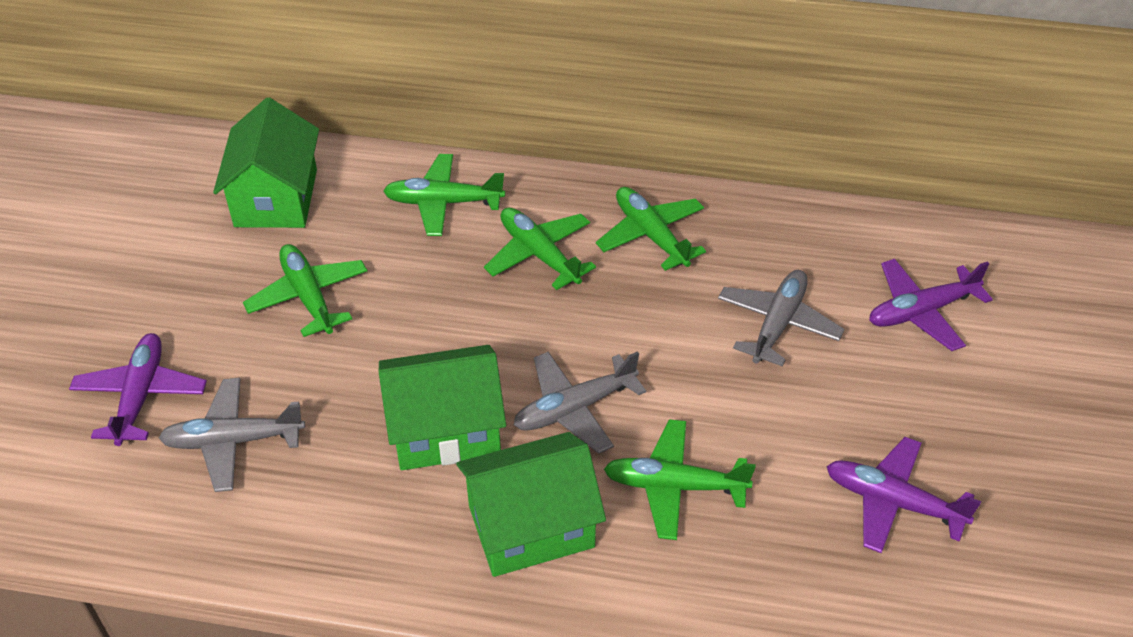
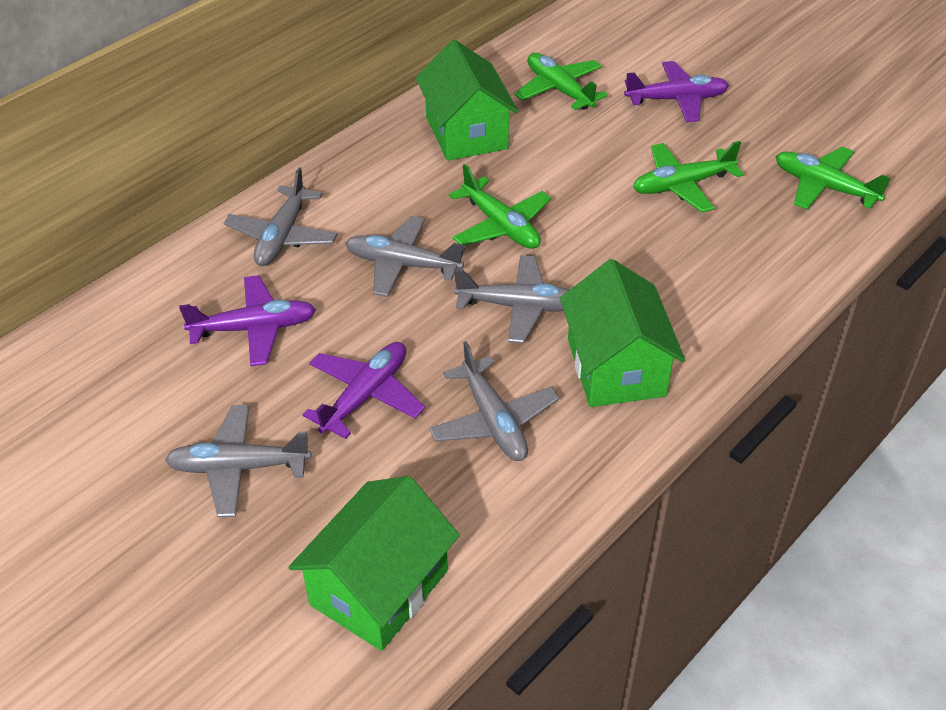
green plane: 5 -> 4
grey plane: 3 -> 5

